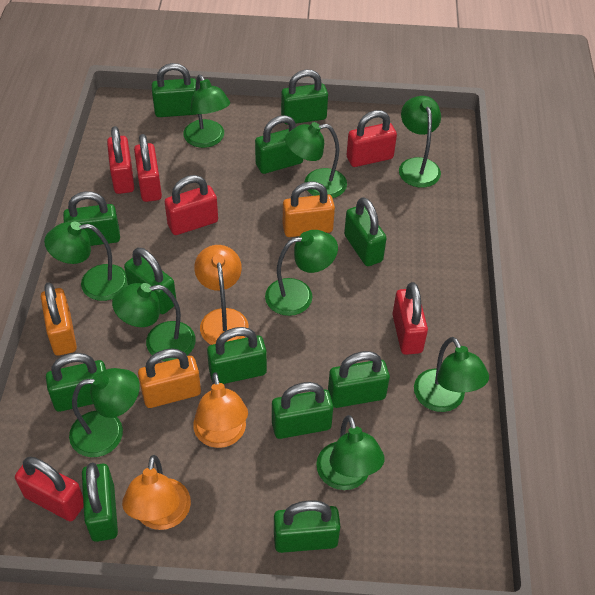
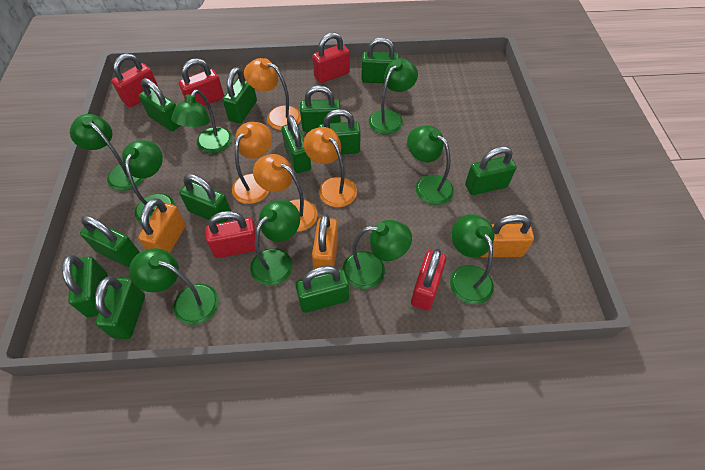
orange lamp: 3 -> 4
red padlock: 6 -> 5

